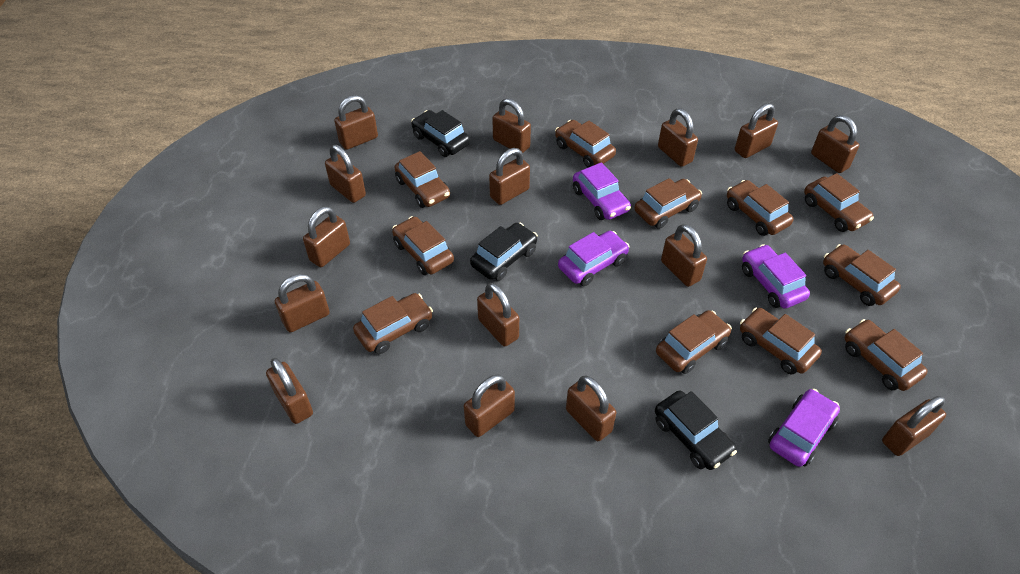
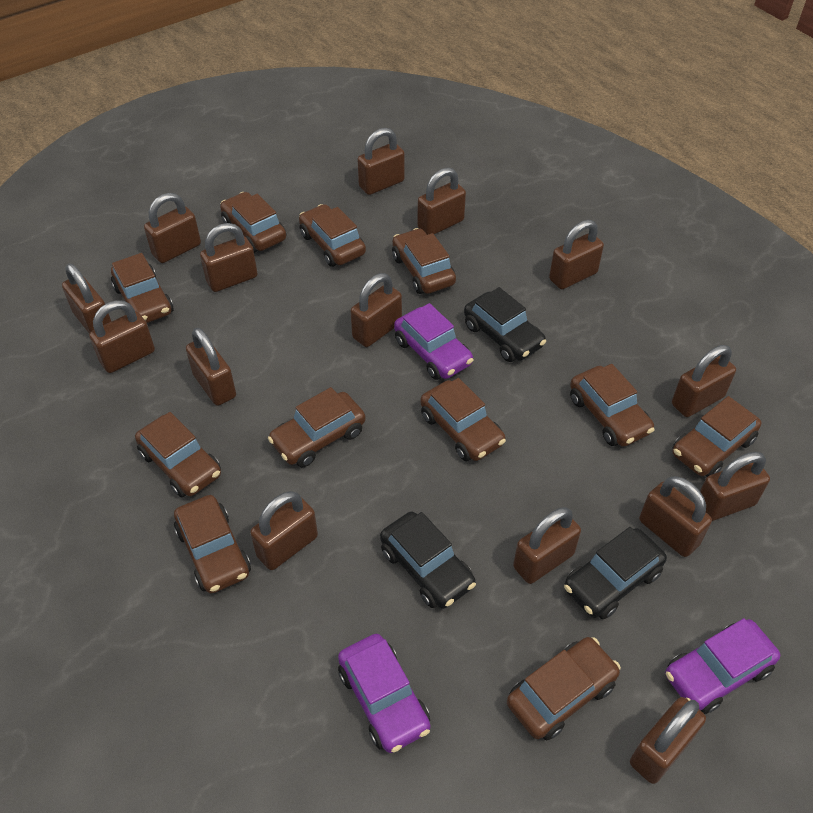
purple car: 4 -> 3

